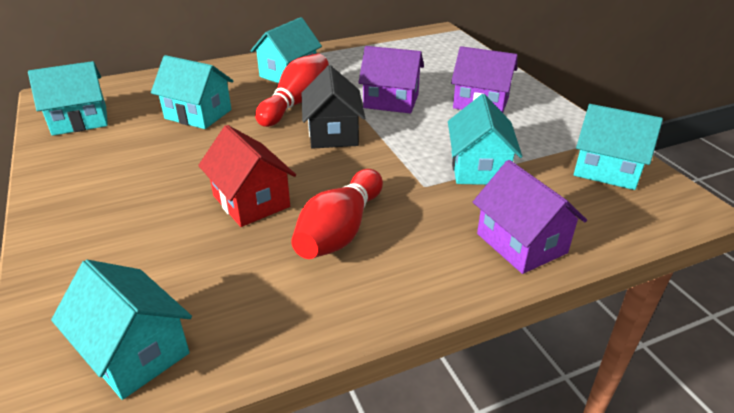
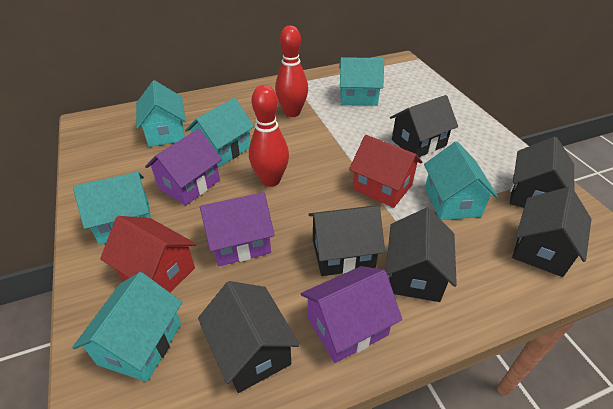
black house: 1 -> 6
red house: 1 -> 2

